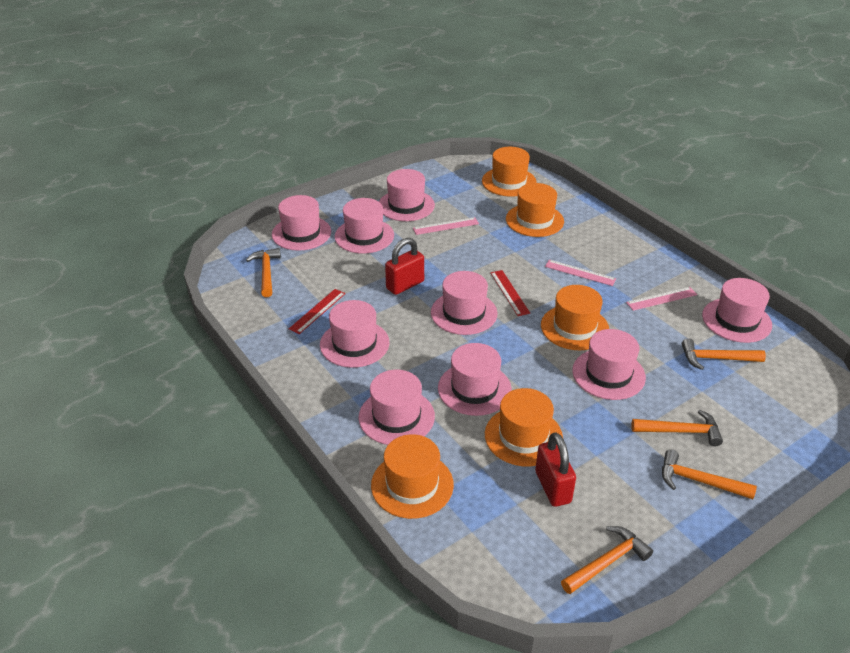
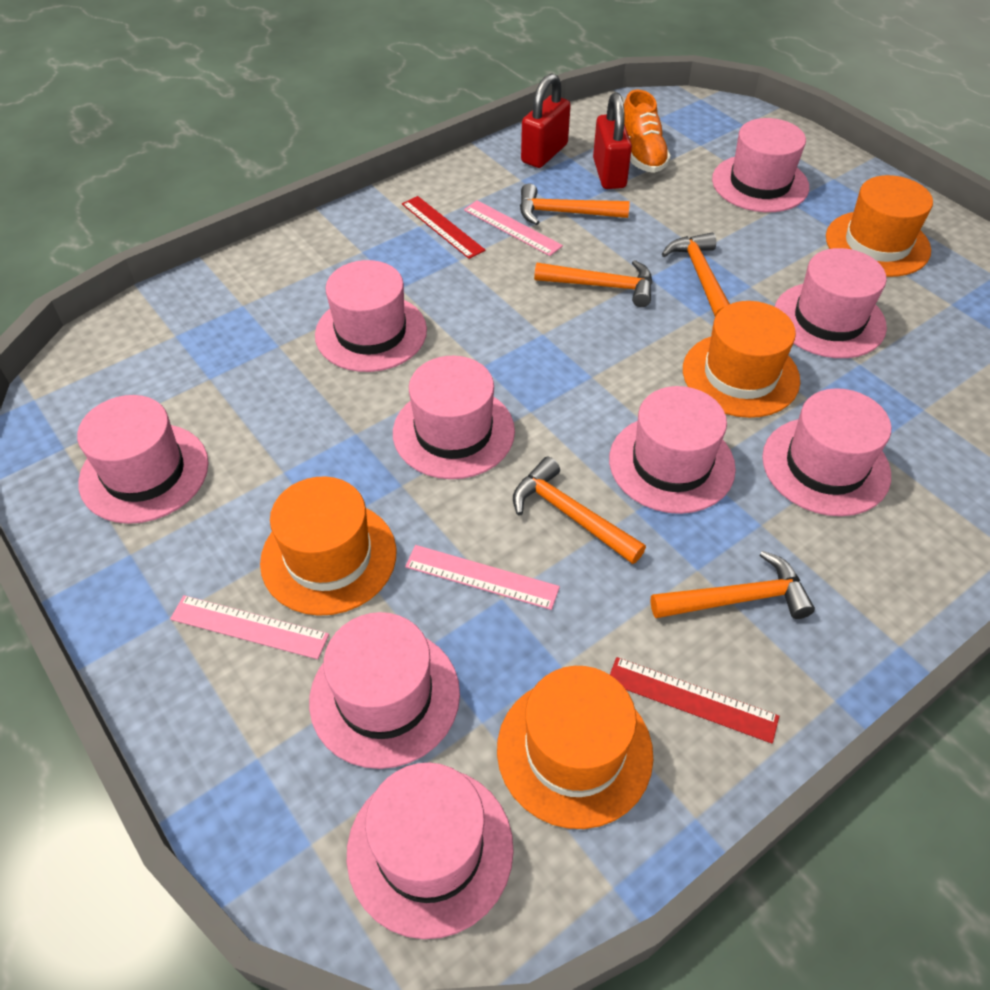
orange hat: 5 -> 4
orange shoe: 0 -> 1

